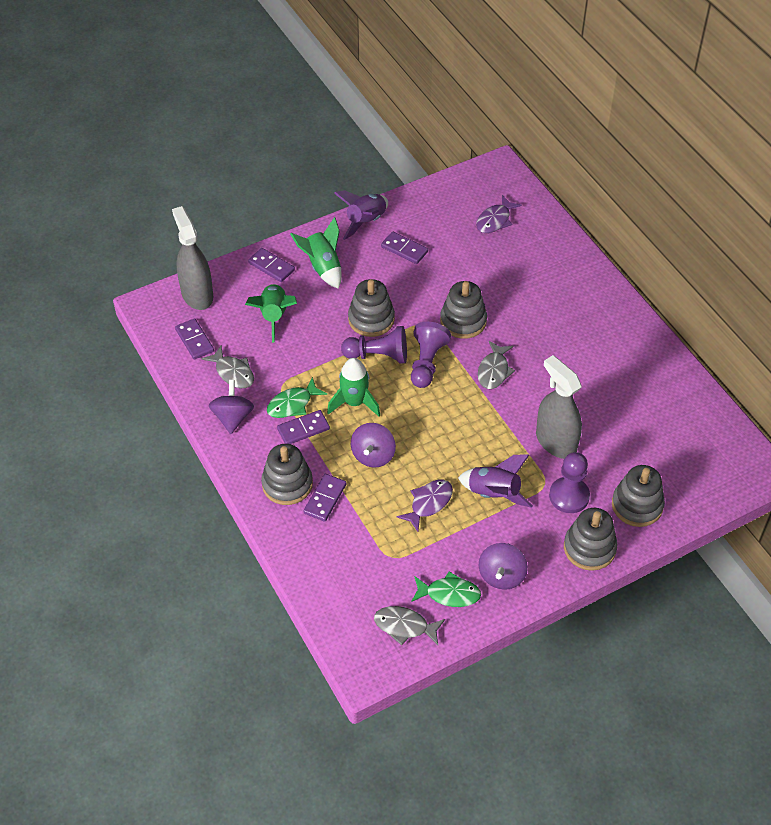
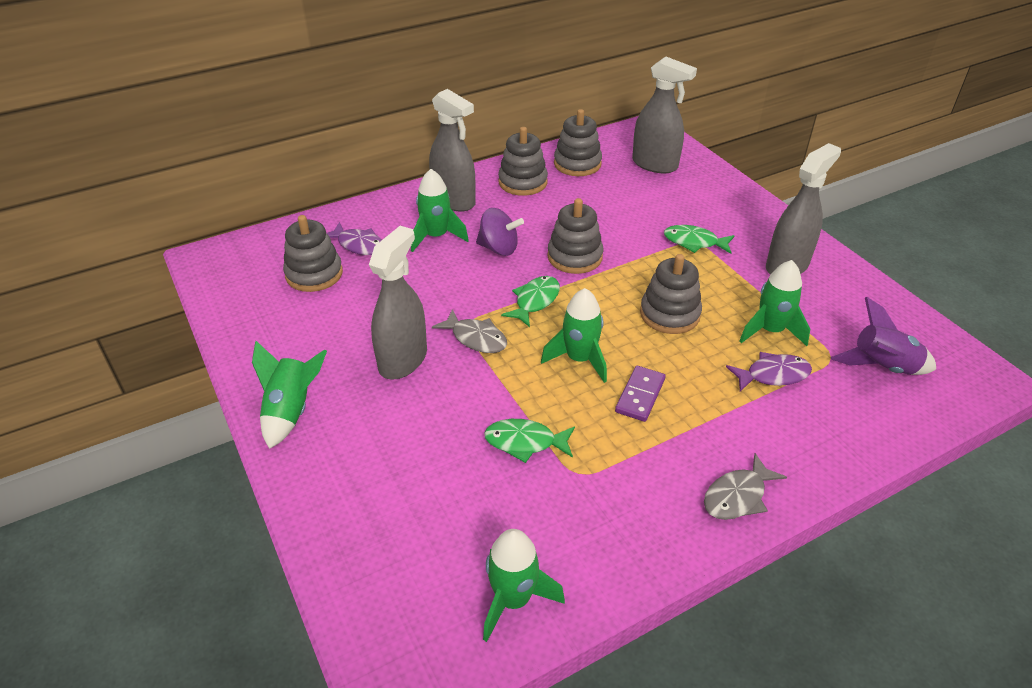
green fish: 2 -> 3
green rocket: 3 -> 5
grey fish: 3 -> 2
grey spray bottle: 2 -> 4
purple domino: 5 -> 1
purple pawn: 3 -> 0
purple rocket: 2 -> 1
purple spinning top: 3 -> 1

